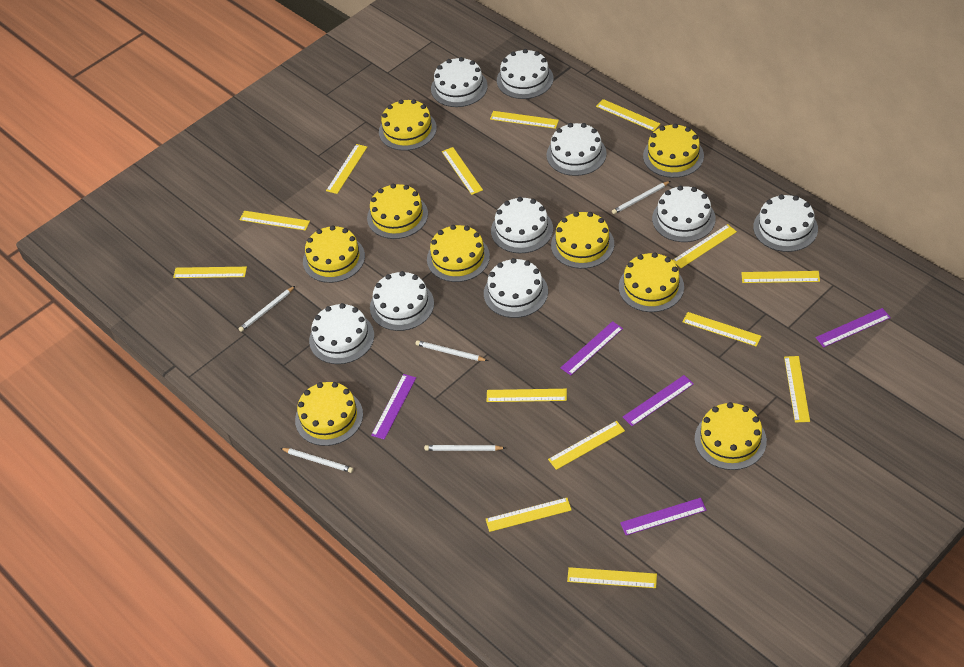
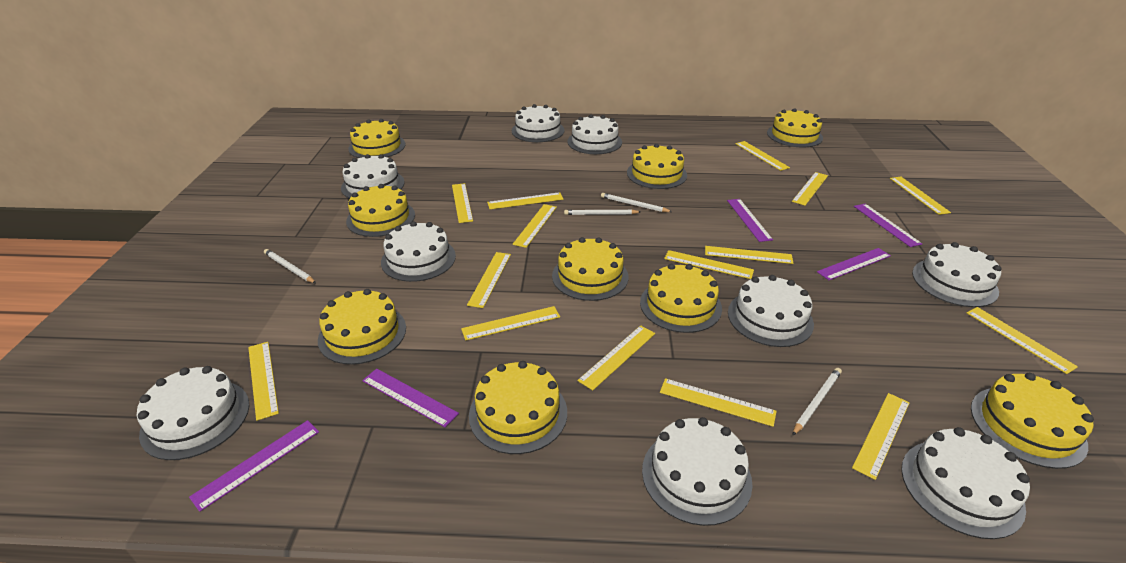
white pencil: 5 -> 4
yellow ruler: 14 -> 15

